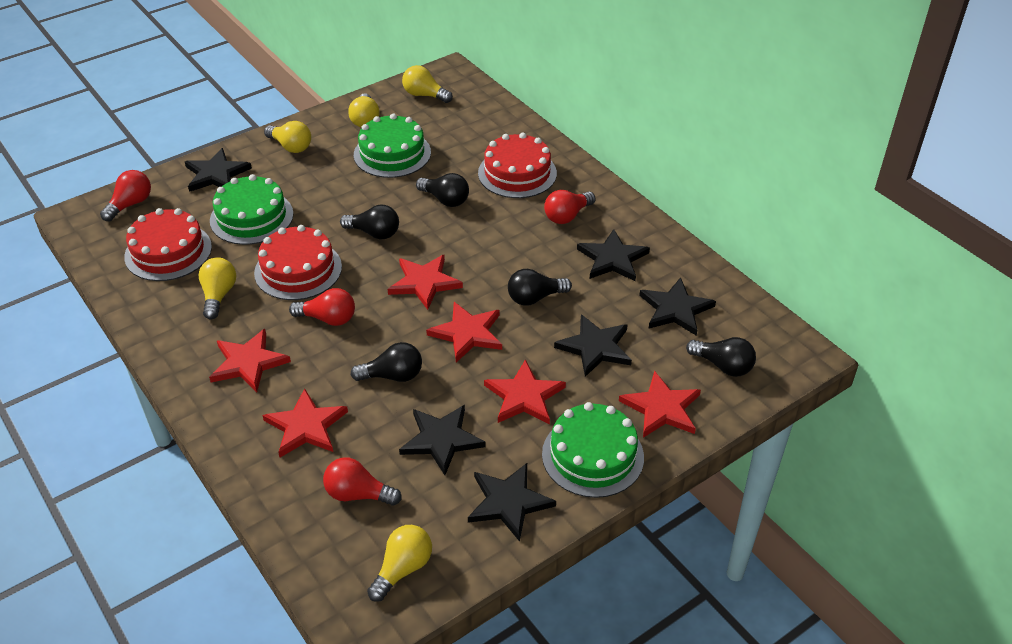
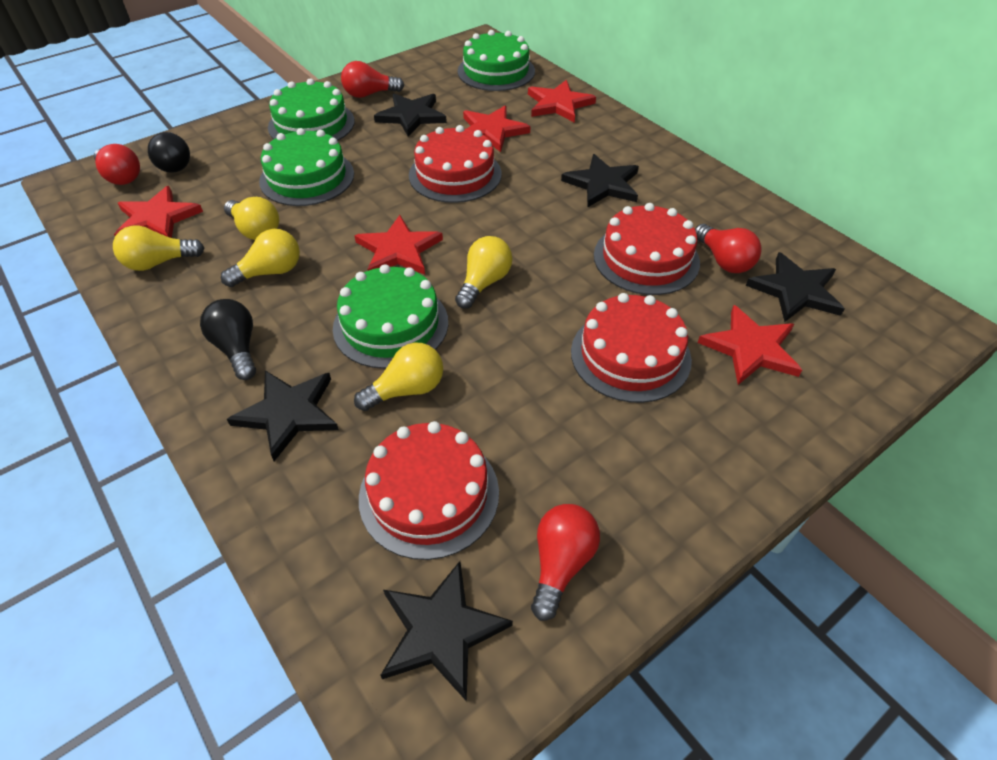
black light bulb: 5 -> 2
black star: 6 -> 5
green cake: 3 -> 4
red cake: 3 -> 4
red star: 6 -> 5

